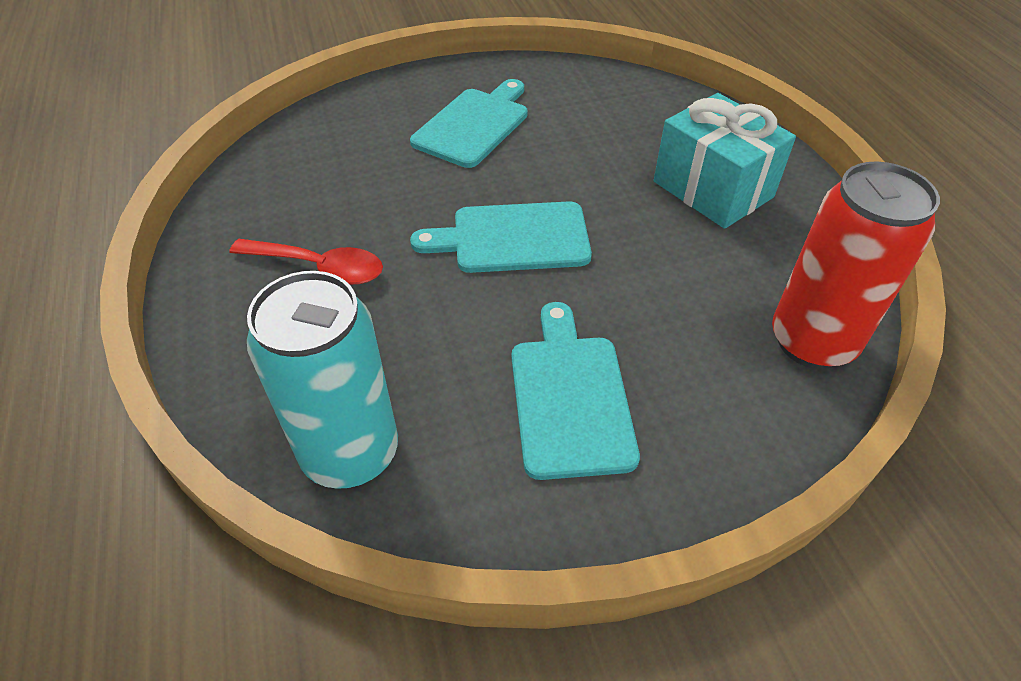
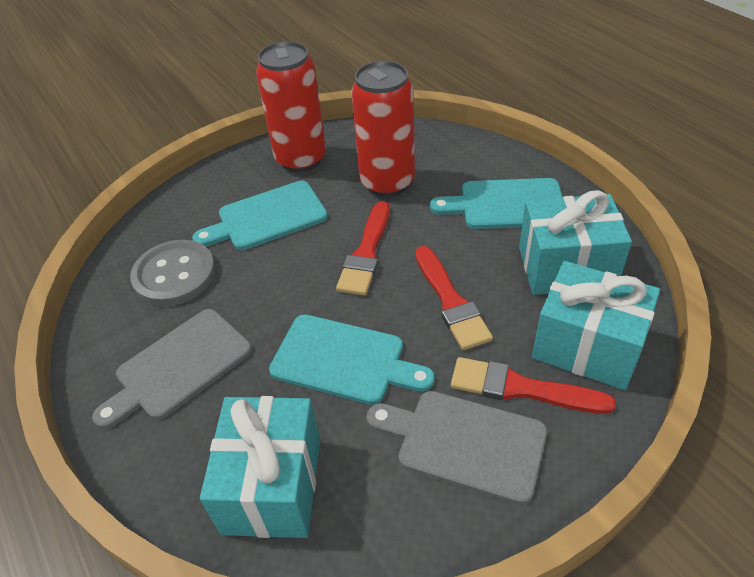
grey button: 0 -> 1
grey cutting board: 0 -> 2
red brush: 0 -> 3
red can: 1 -> 2
red spoon: 1 -> 0
turquoise can: 1 -> 0
turquoise gift: 1 -> 3

